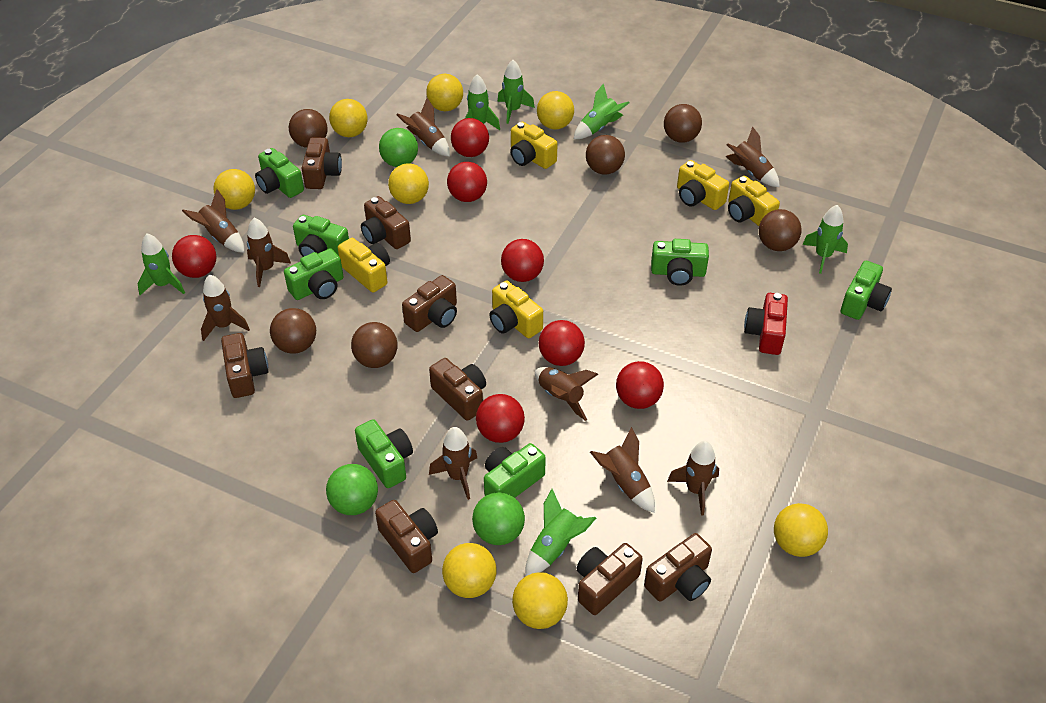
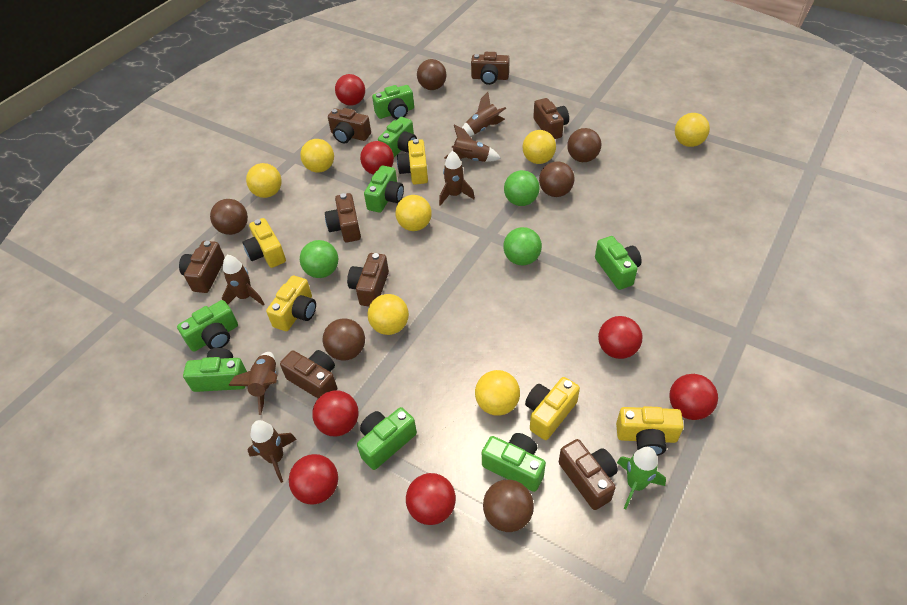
brown rocket: 9 -> 6
green camera: 7 -> 8
green rocket: 6 -> 1
red camera: 1 -> 0
yellow ball: 8 -> 7

